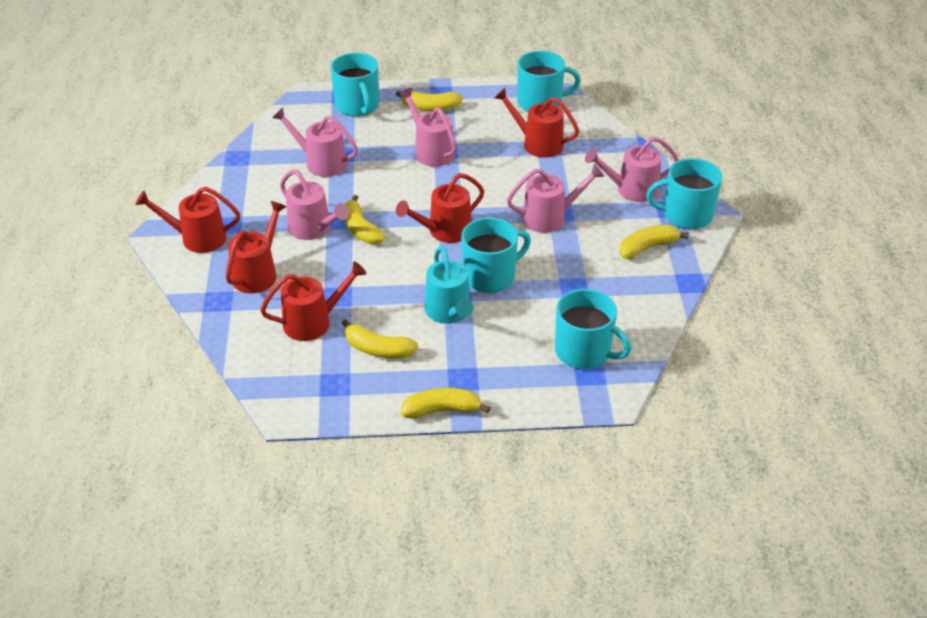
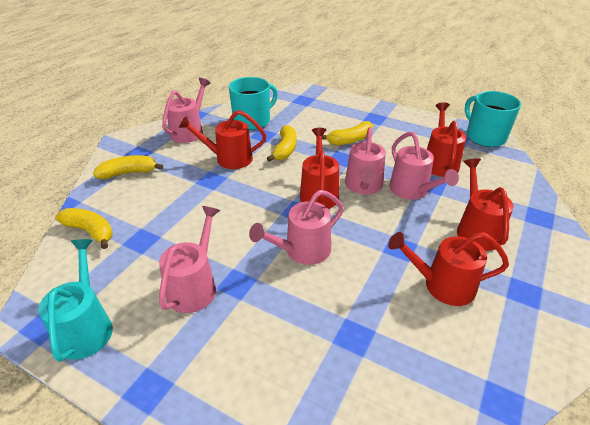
turquoise mug: 5 -> 2
yellow banana: 5 -> 4

